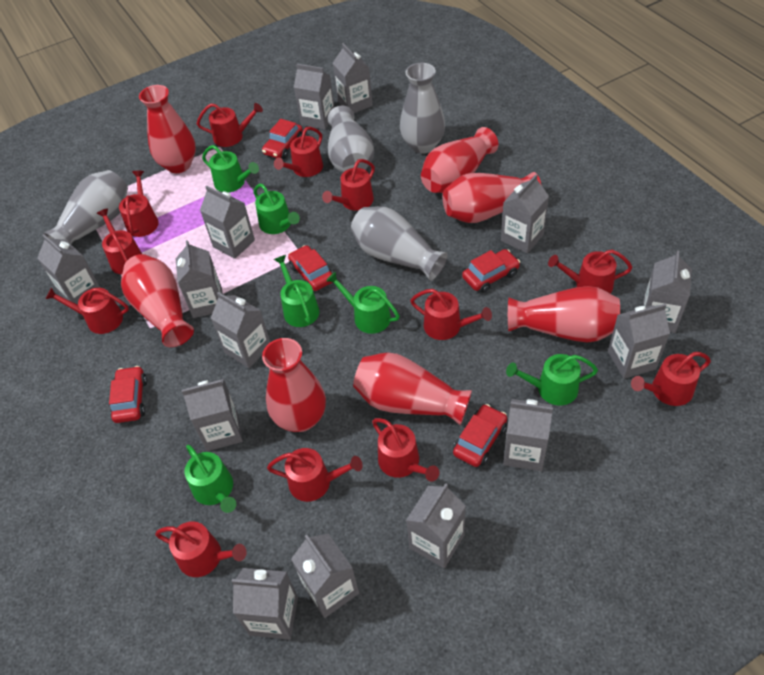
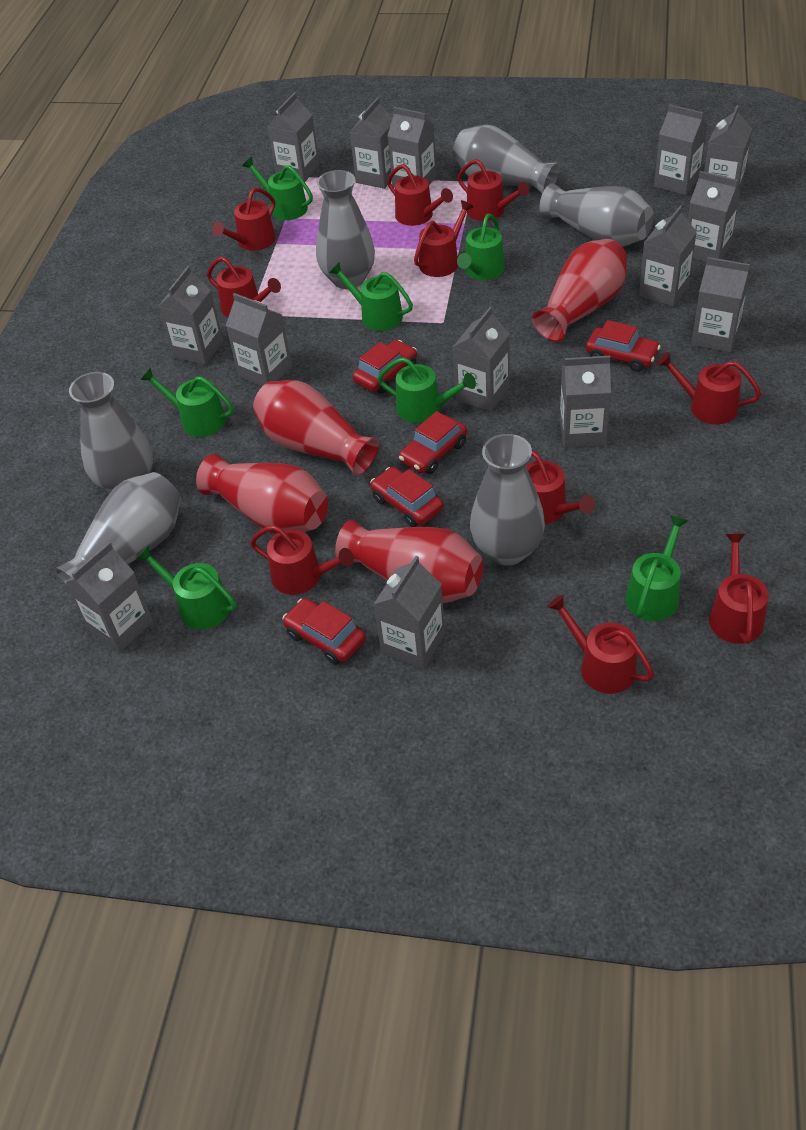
green watering can: 6 -> 7
grey vase: 4 -> 6
red vase: 7 -> 4
red watering can: 12 -> 10

